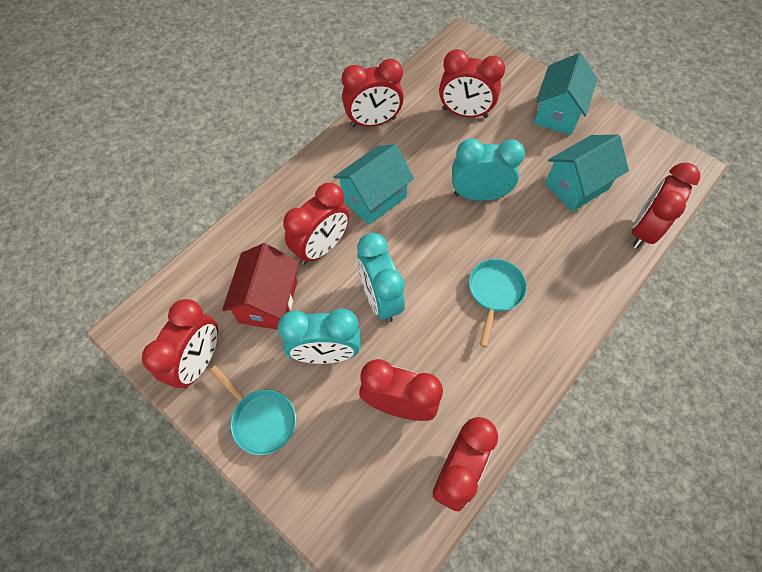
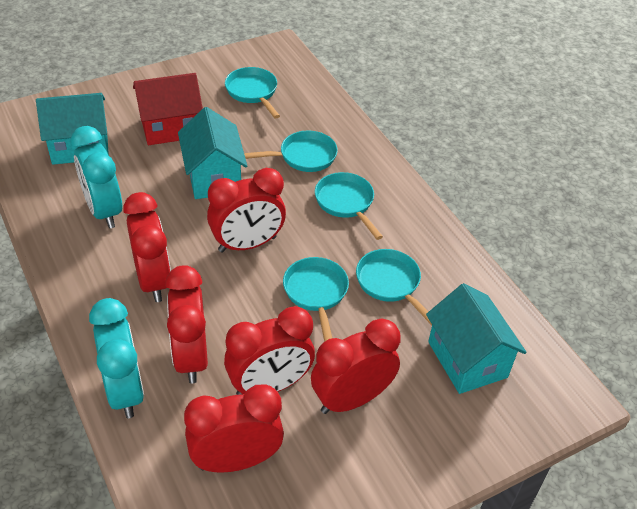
red clock: 7 -> 6
turquoise clock: 3 -> 2
turquoise pan: 2 -> 5

